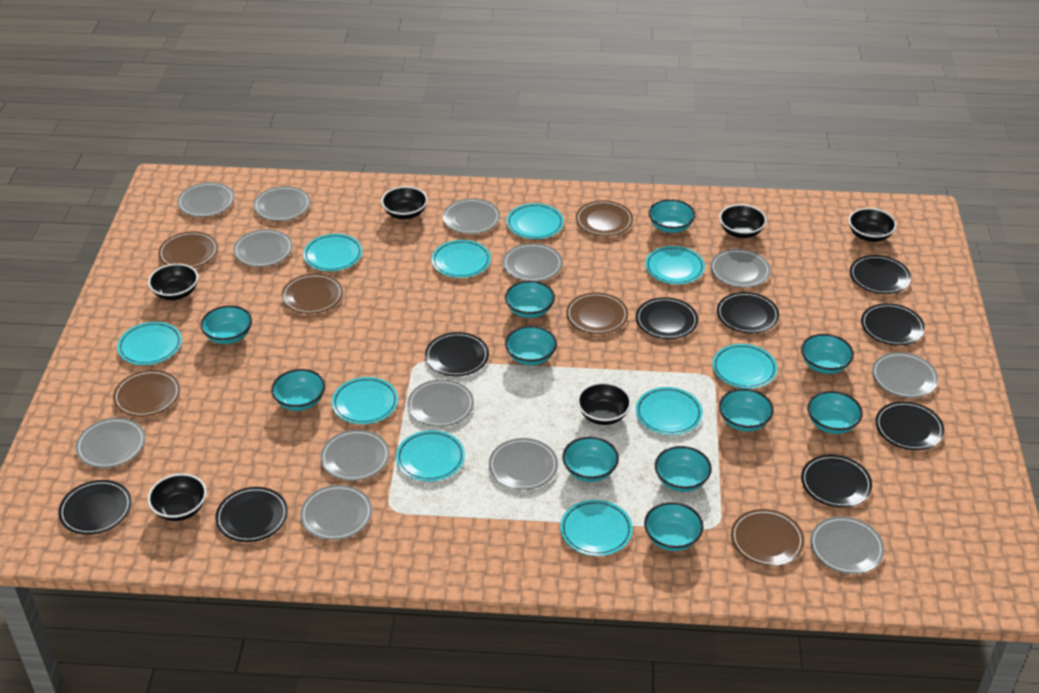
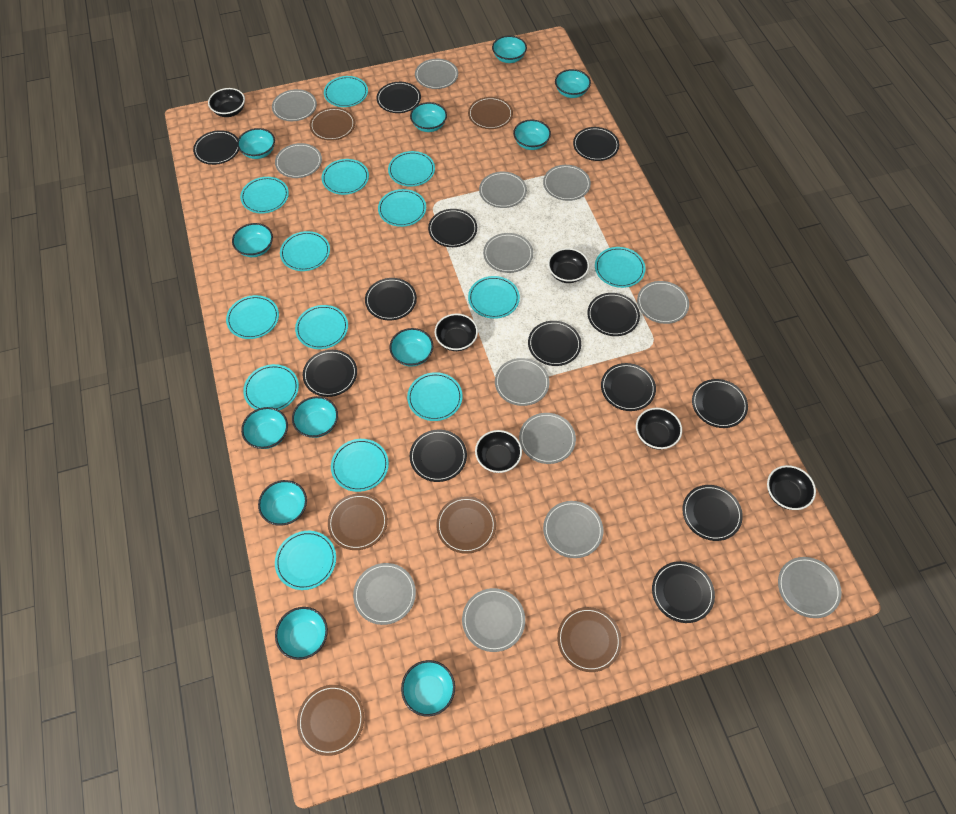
black plate: 9 -> 13
turquoise bowl: 11 -> 12
turquoise plate: 10 -> 14

